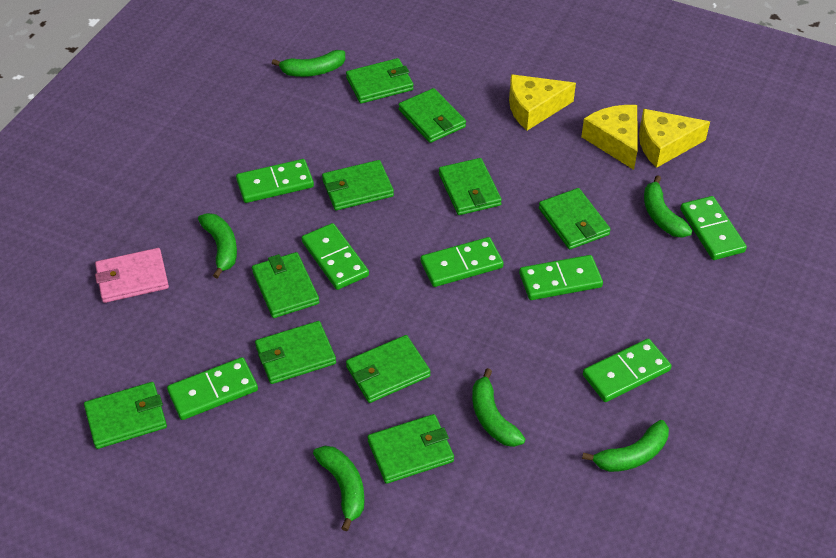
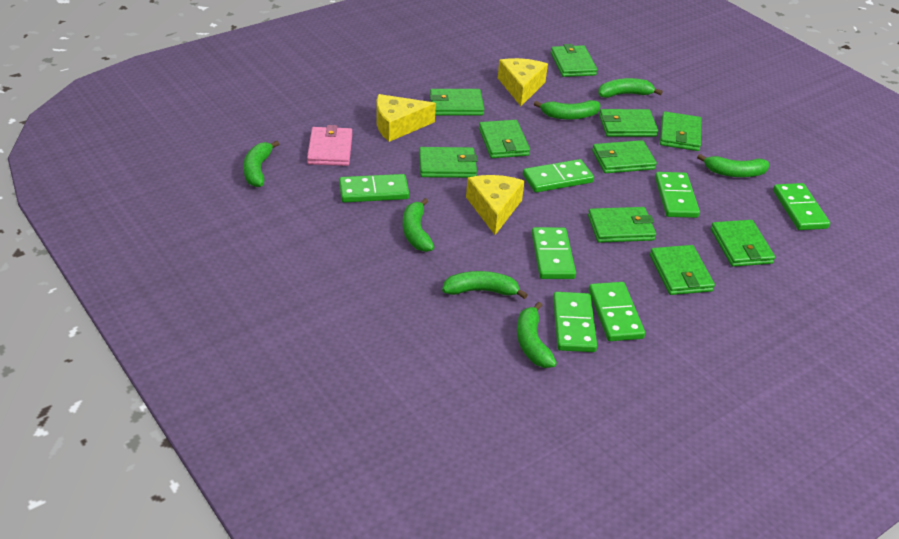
green banana: 6 -> 7

